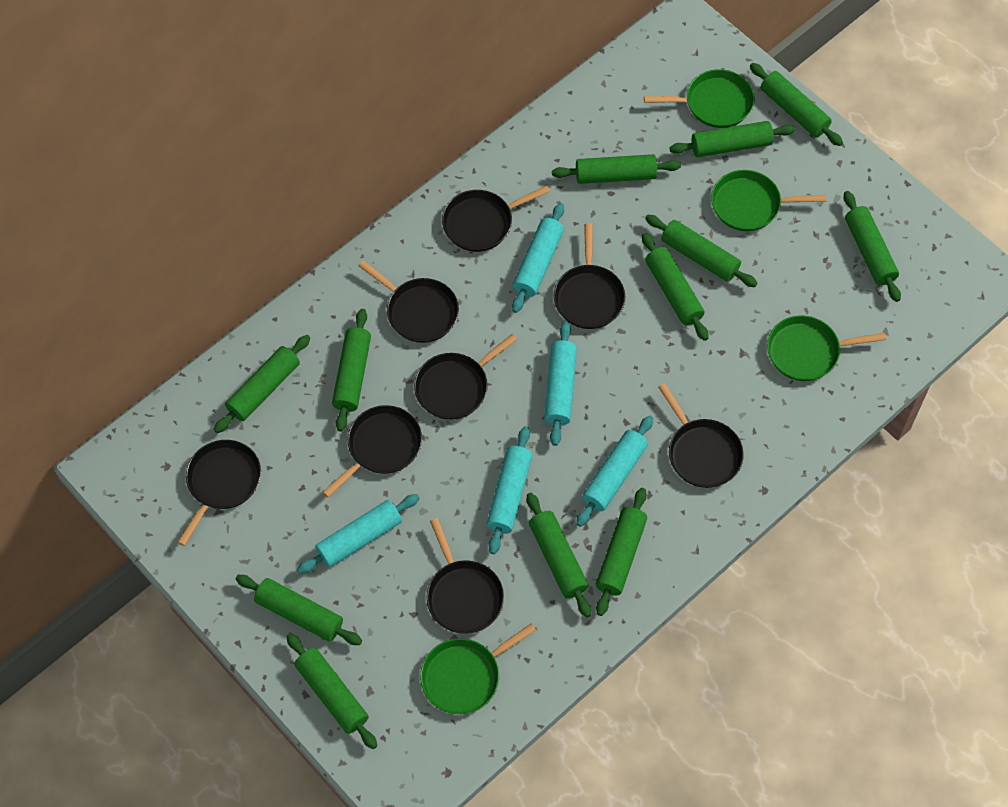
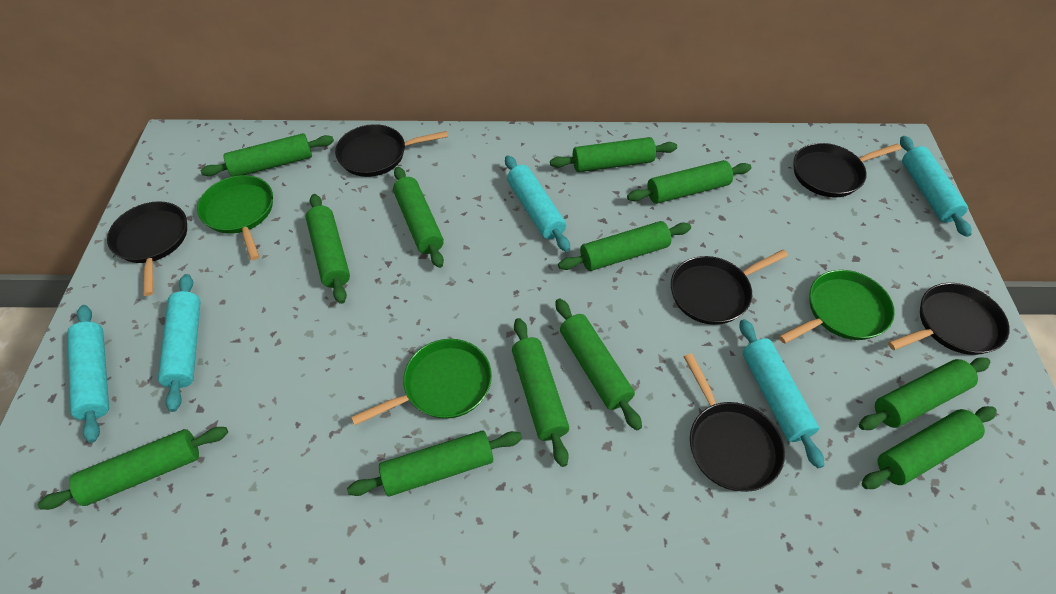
black pan: 8 -> 6
green pan: 4 -> 3

